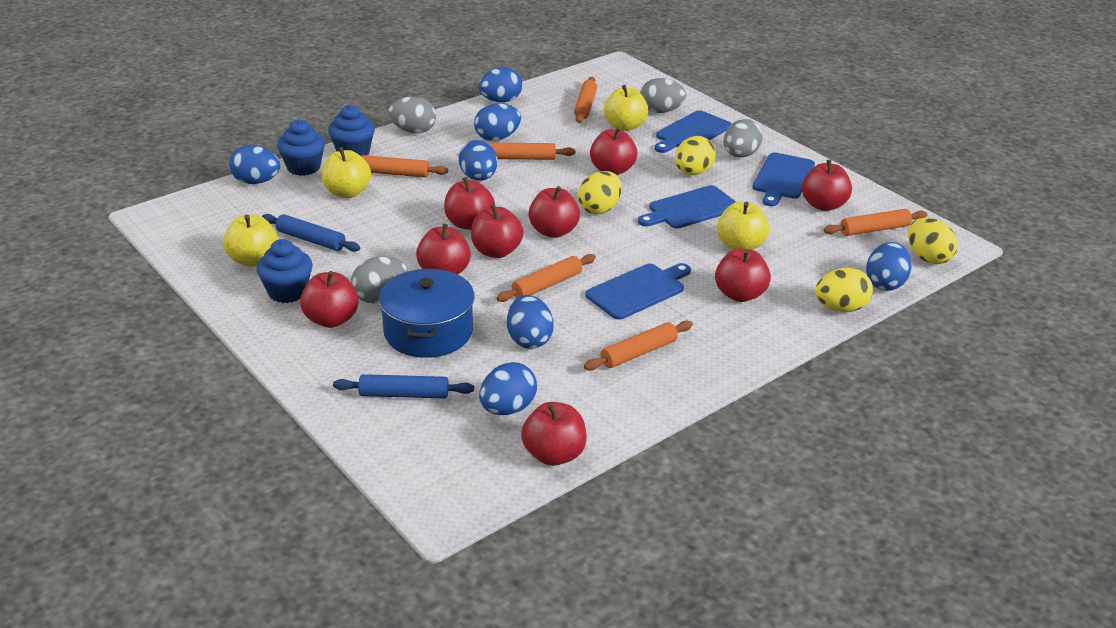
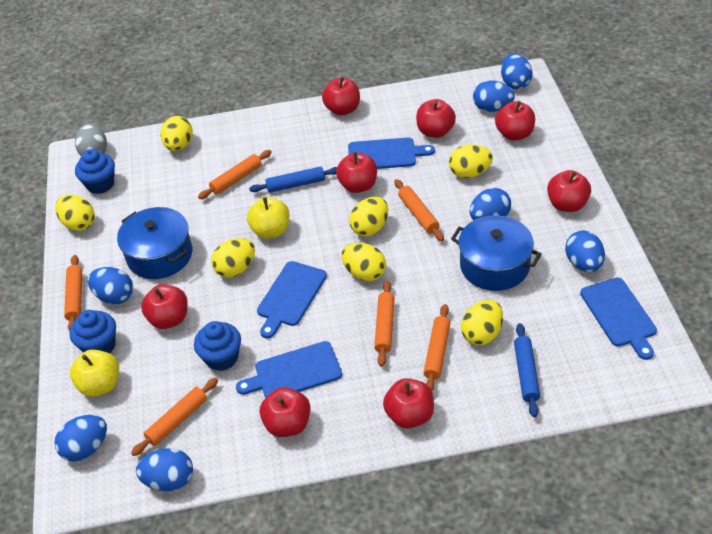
blue pot: 1 -> 2
grey egg: 4 -> 1
red apple: 9 -> 8
yellow apple: 4 -> 2
yellow egg: 4 -> 7

